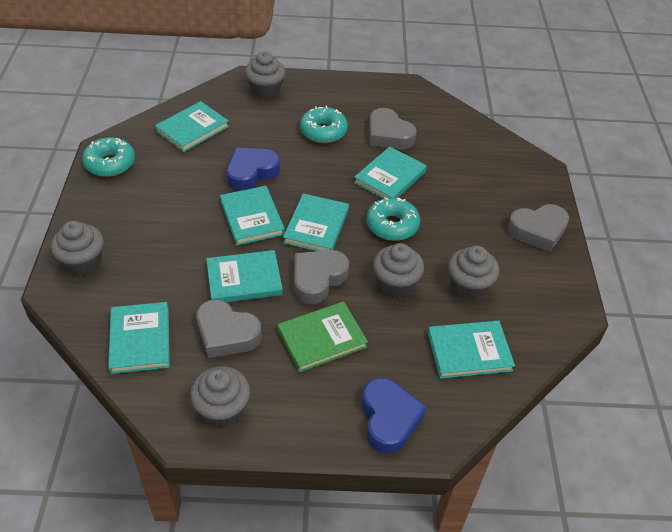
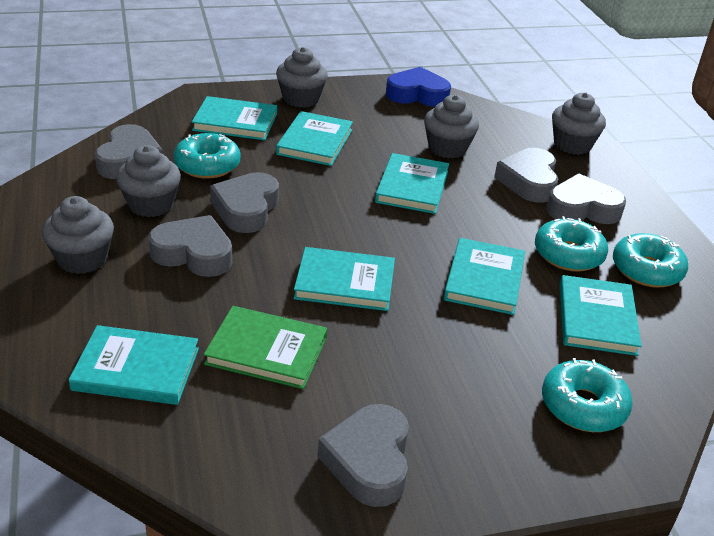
blue heart: 2 -> 1
grey heart: 4 -> 6
turquoise donut: 3 -> 4

